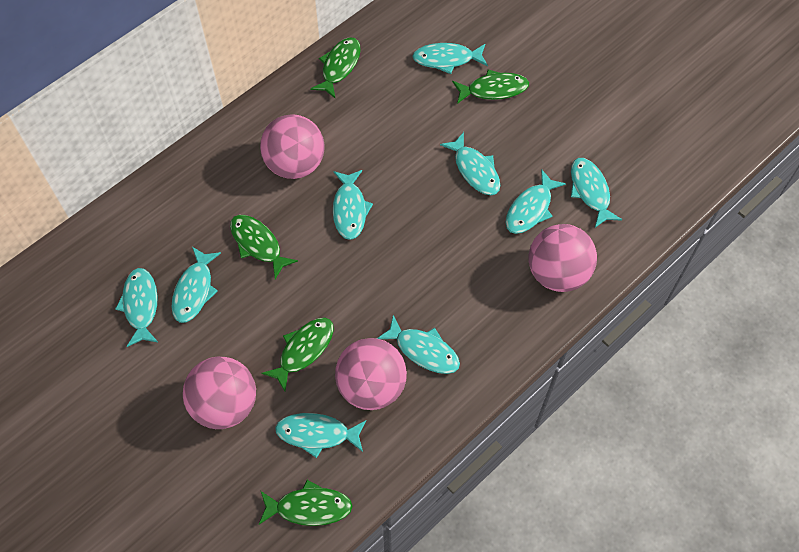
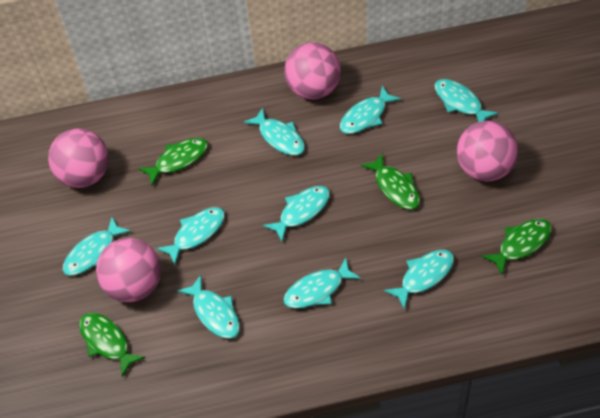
green fish: 5 -> 4

